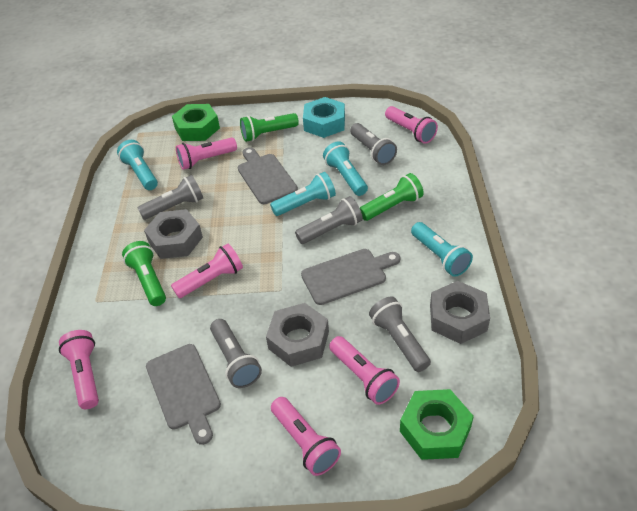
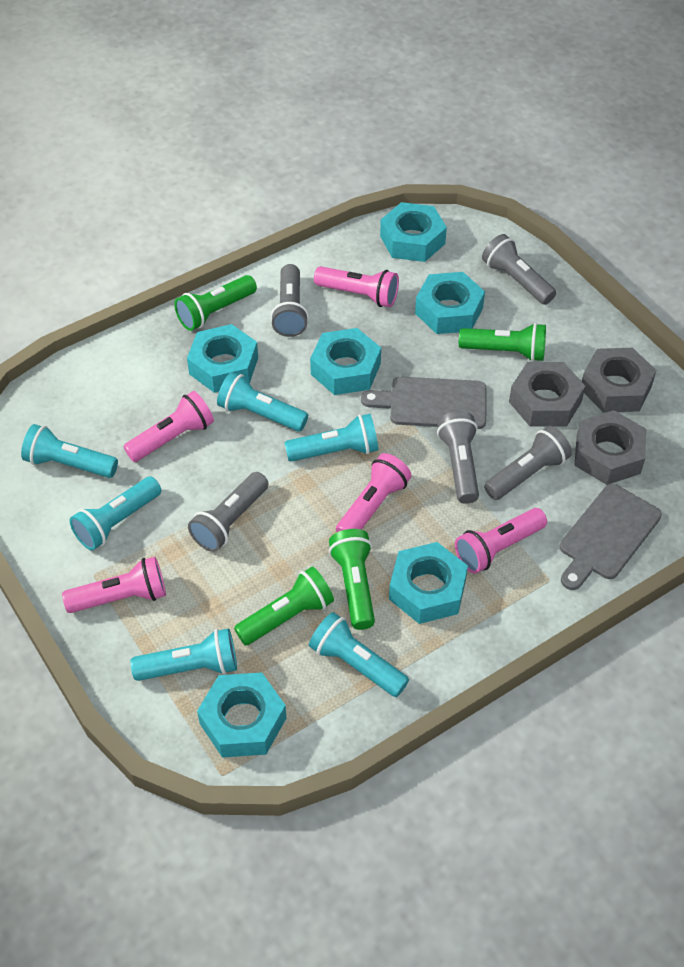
green flashlight: 3 -> 4
green nut: 2 -> 0
grey cutting board: 3 -> 2
pink flashlight: 6 -> 5
turquoise flashlight: 4 -> 6
turquoise nut: 1 -> 6

